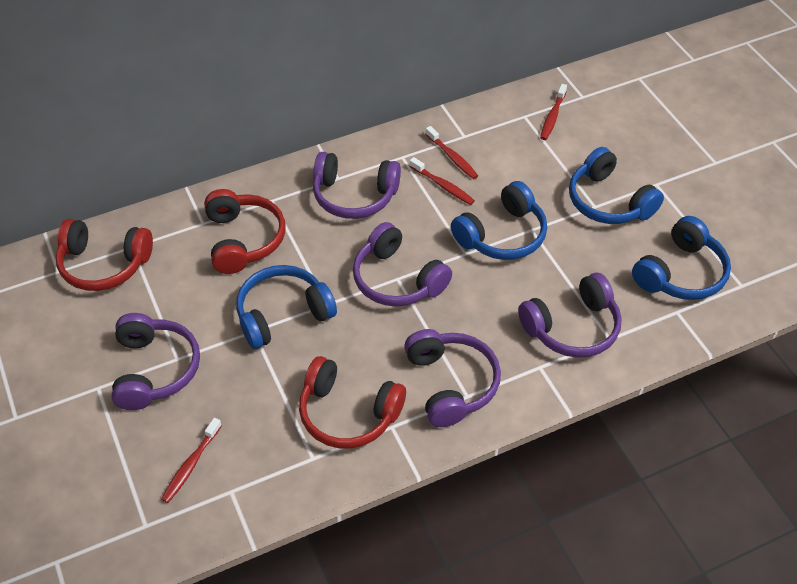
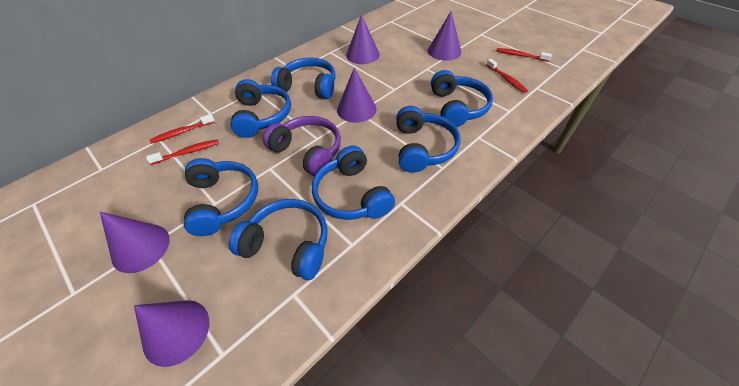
blue headphones: 4 -> 7
purple cone: 0 -> 5
purple headphones: 5 -> 1
red headphones: 3 -> 0

